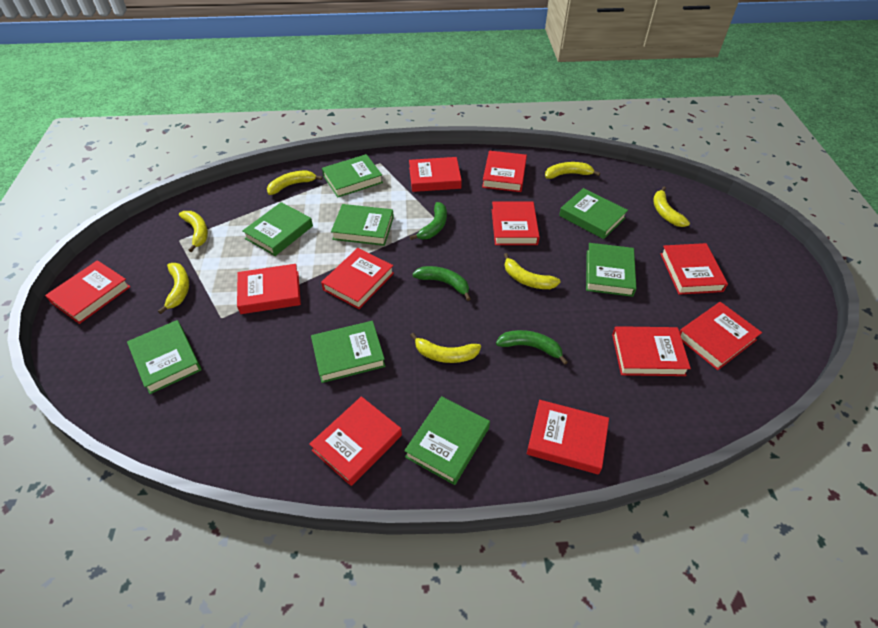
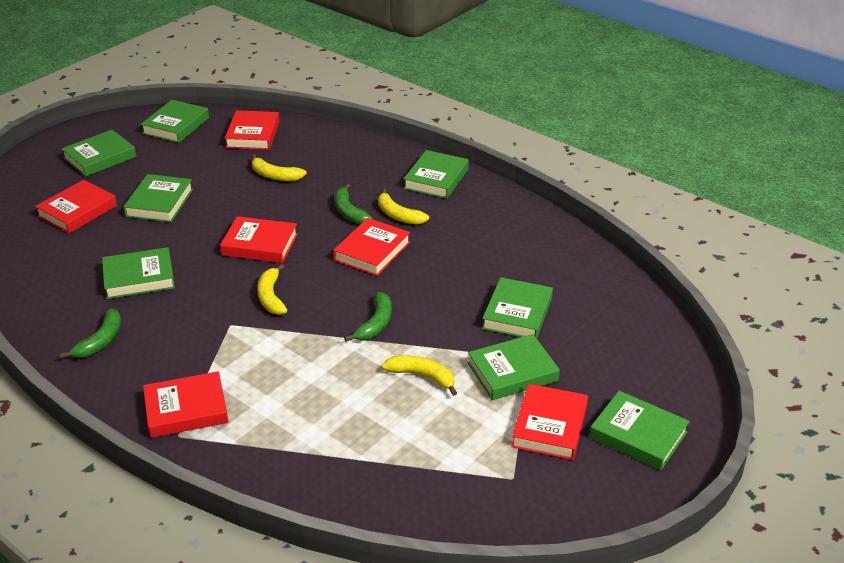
red book: 11 -> 6
yellow banana: 7 -> 4

